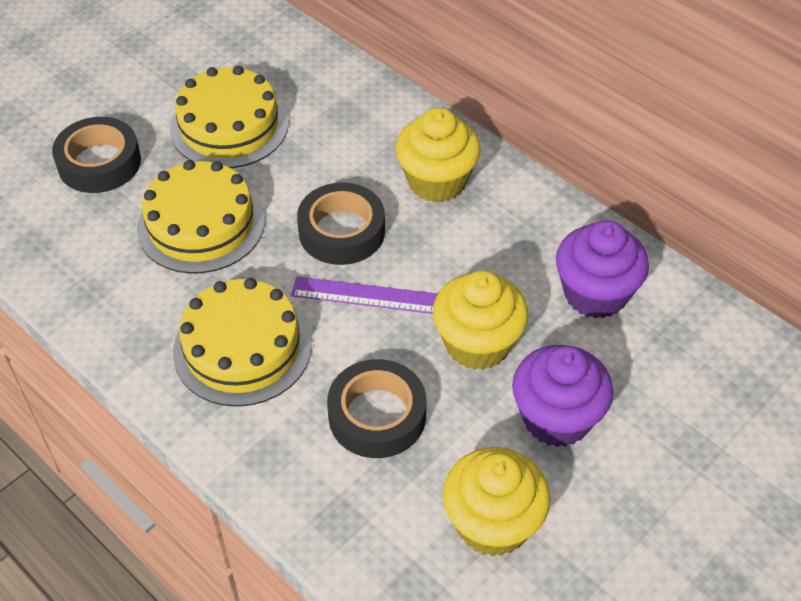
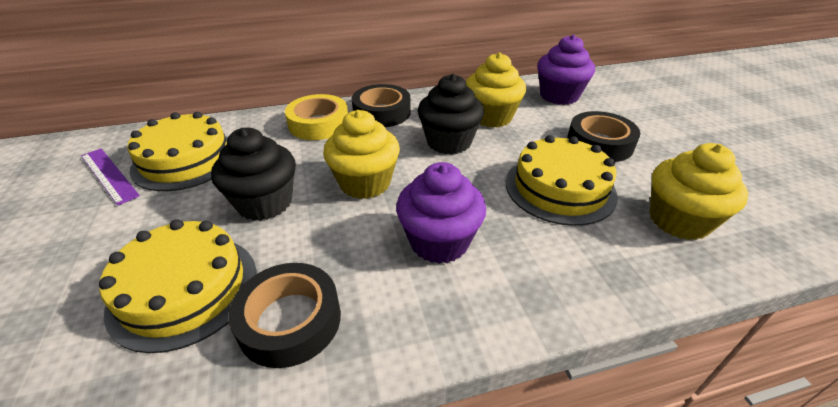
black cupcake: 0 -> 2
yellow tape: 0 -> 1

